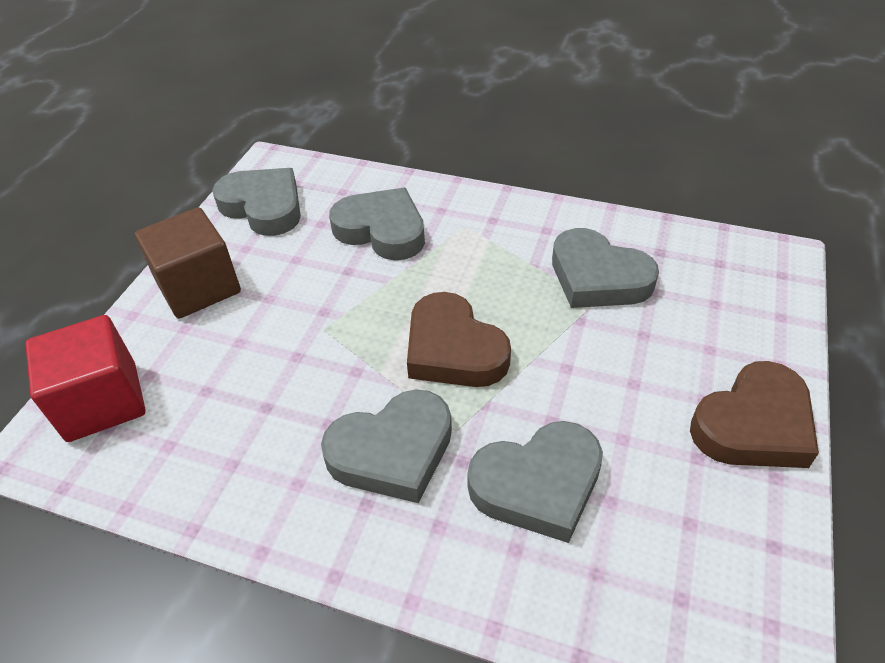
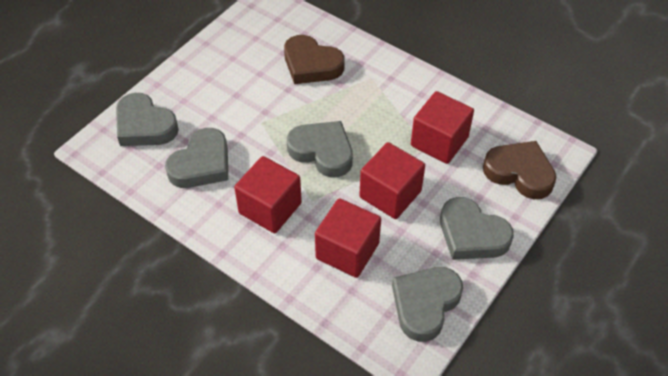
brown cube: 1 -> 0
red cube: 1 -> 4

